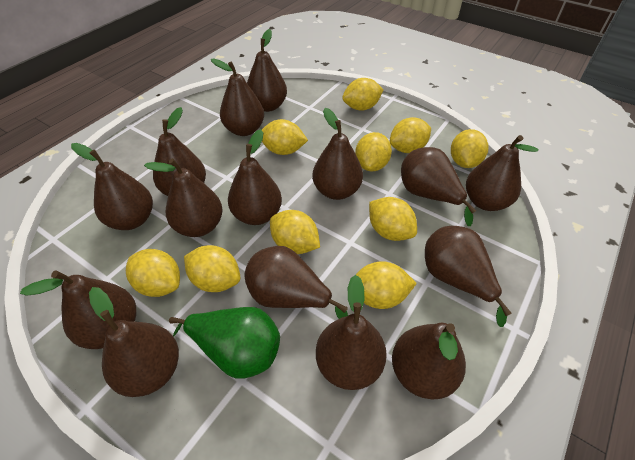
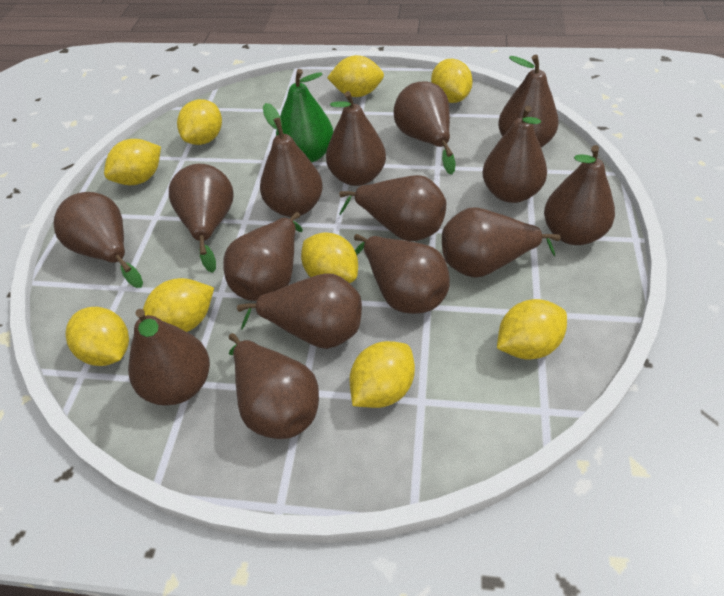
yellow lemon: 10 -> 9

